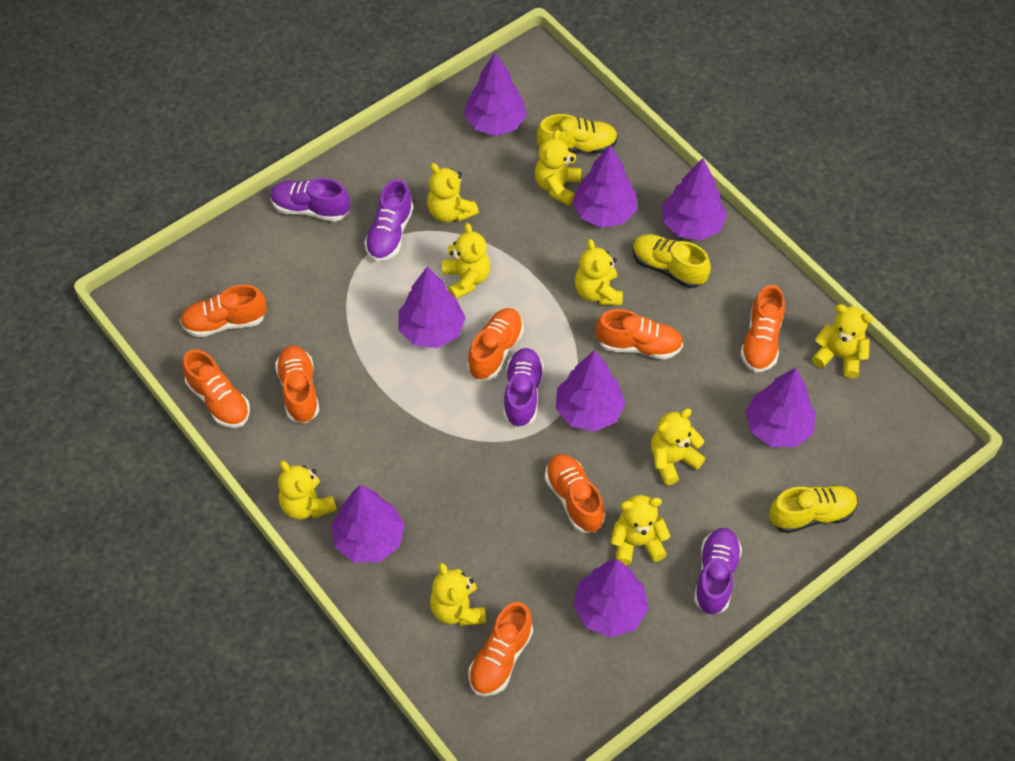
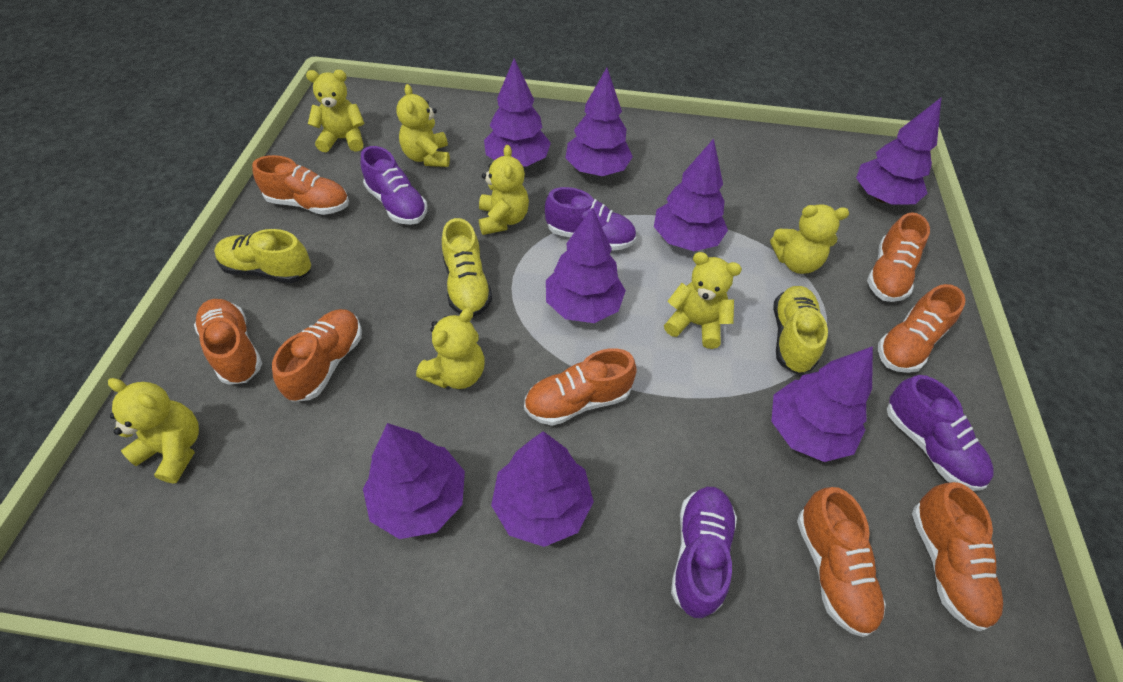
yellow teddy bear: 9 -> 7

